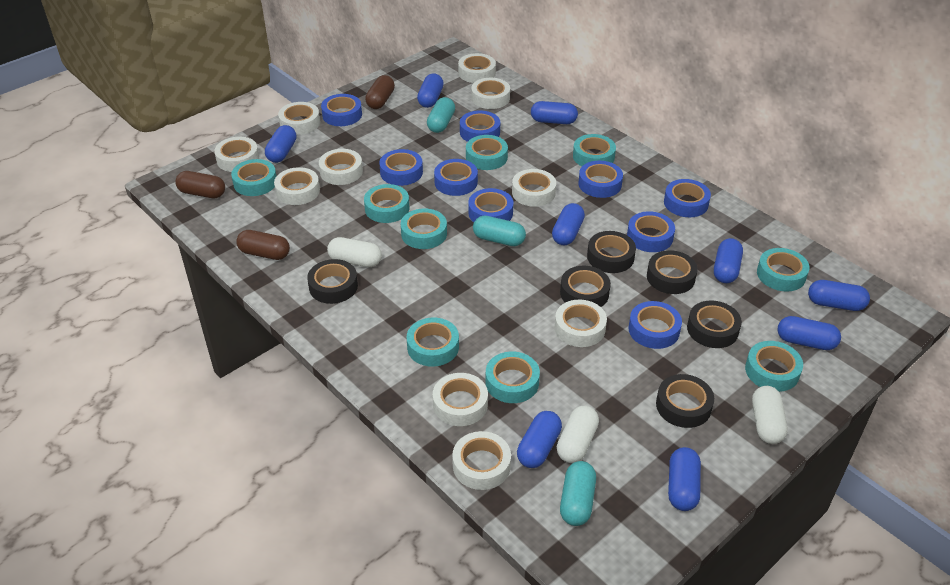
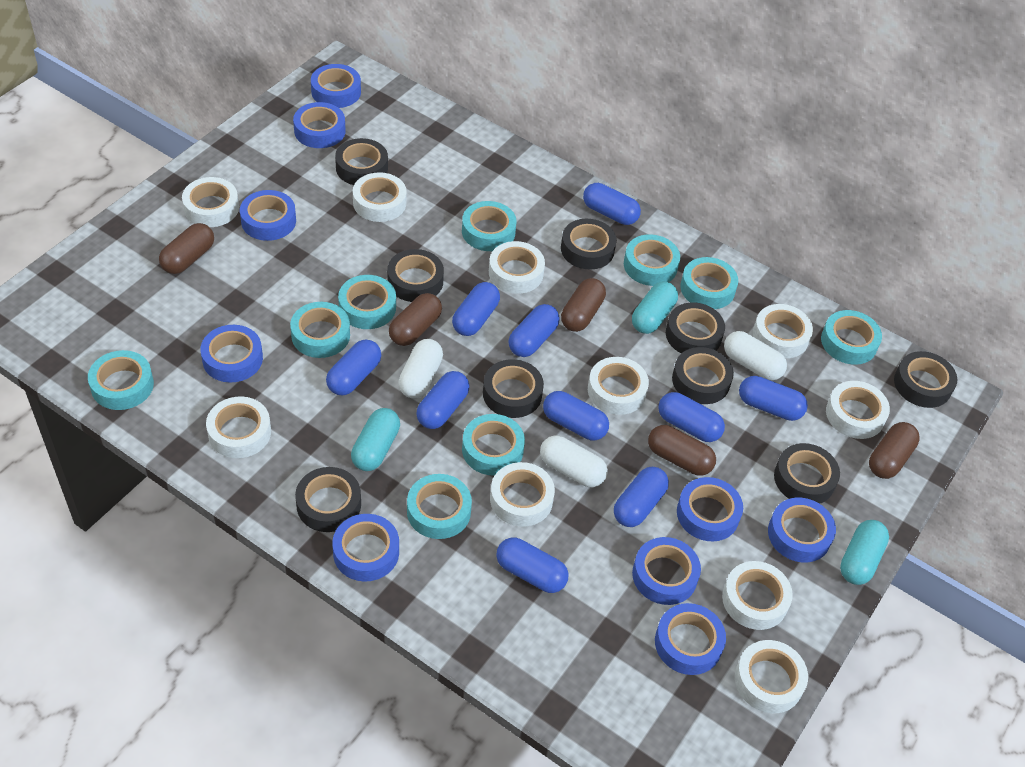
black tape: 6 -> 9
blue capsule: 9 -> 10
brown capsule: 3 -> 5

